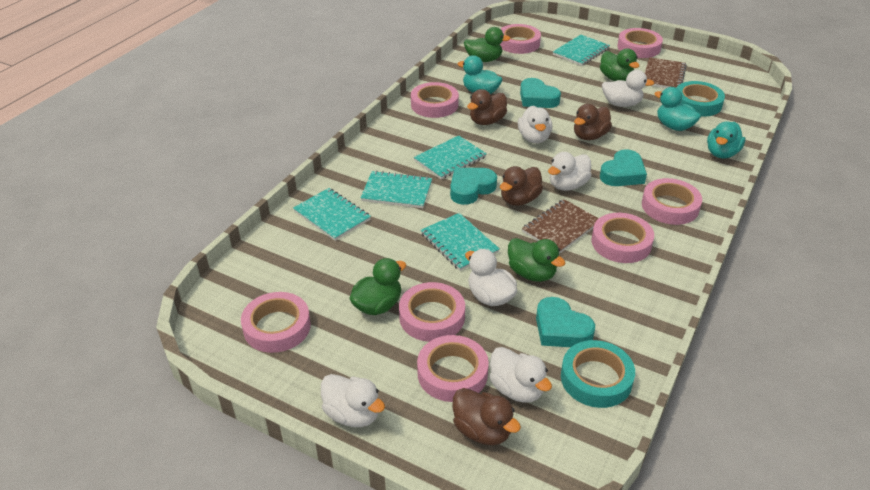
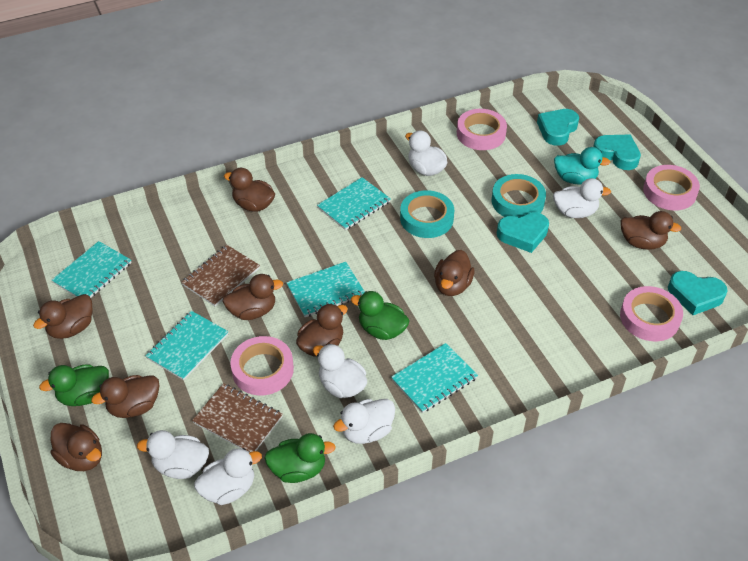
brown duck: 4 -> 8
green duck: 4 -> 3
pink tape: 8 -> 4
turquoise duck: 3 -> 1

